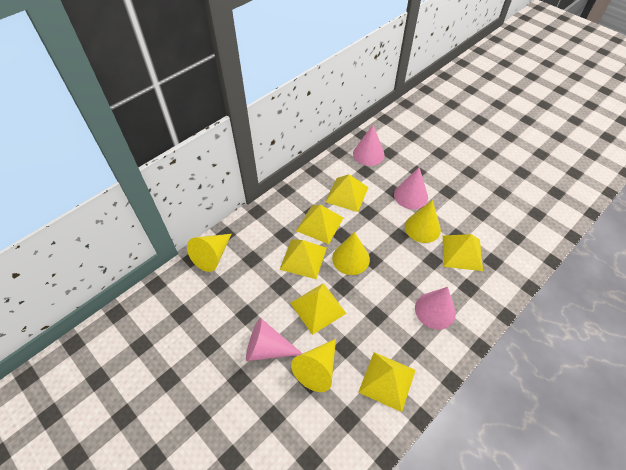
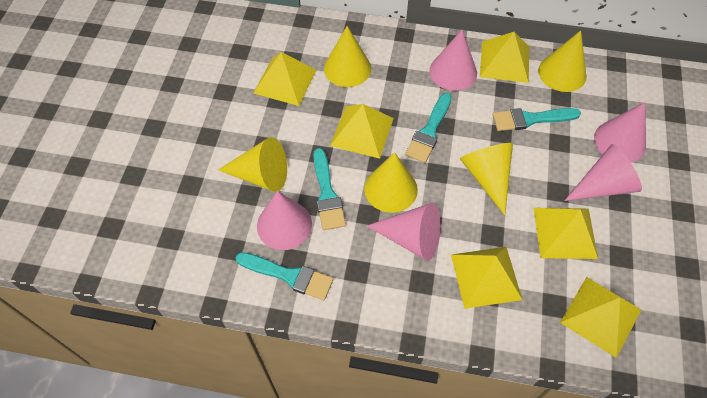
pink cone: 4 -> 5
turquoise brush: 0 -> 4
yellow cone: 4 -> 5

